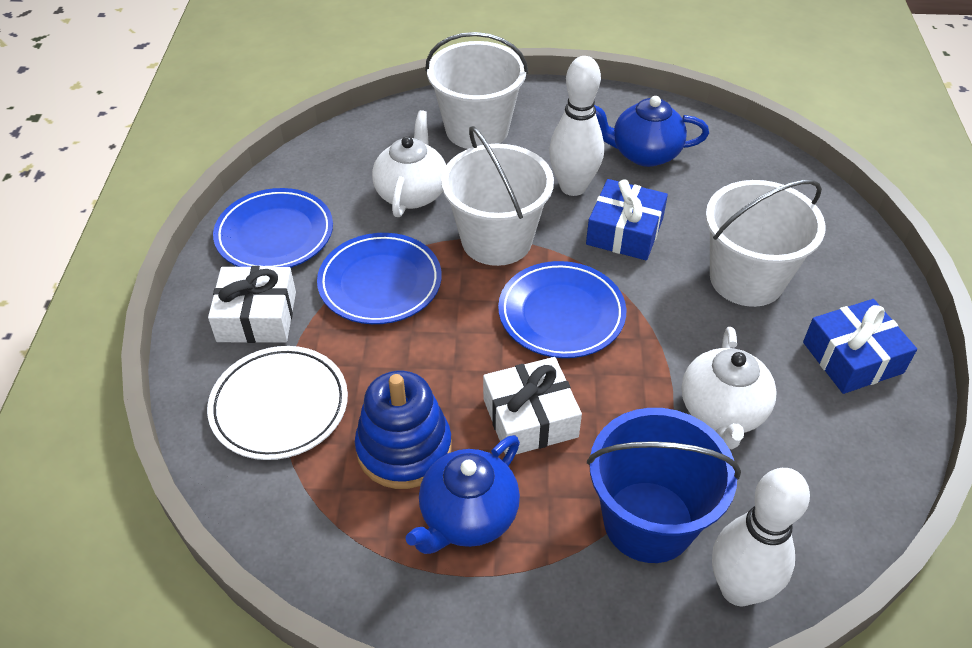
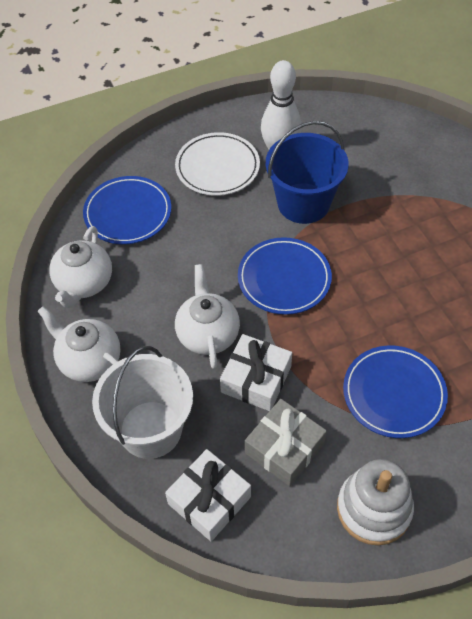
blue gift: 2 -> 0
blue stacking toy: 1 -> 0
blue teapot: 2 -> 0
grey gift: 0 -> 1
white bowling pin: 2 -> 1
white bucket: 3 -> 1
white stacking toy: 0 -> 1
white teapot: 2 -> 3

